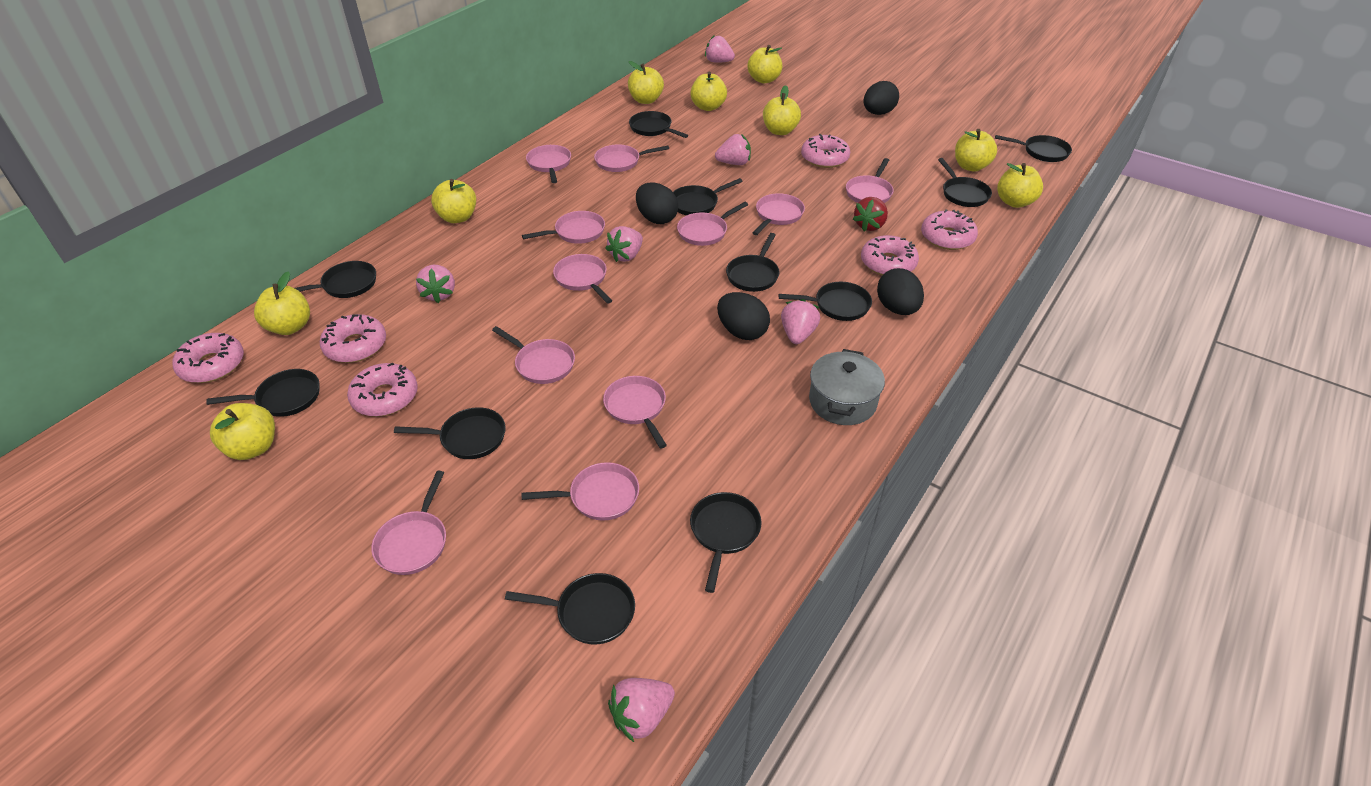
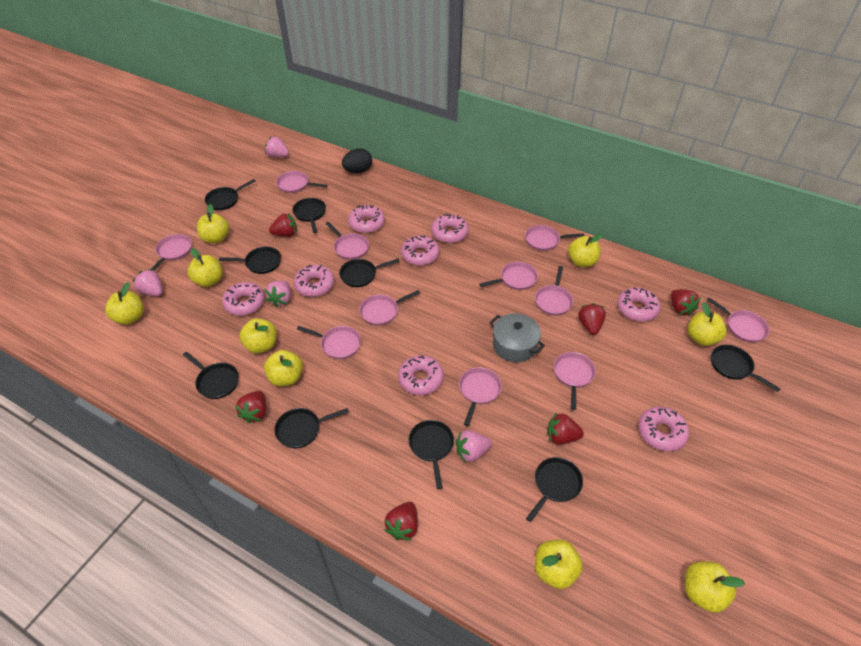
black egg: 4 -> 1
black pan: 11 -> 9
pink donut: 6 -> 8
pink strawberry: 6 -> 4
red strawberry: 1 -> 6

